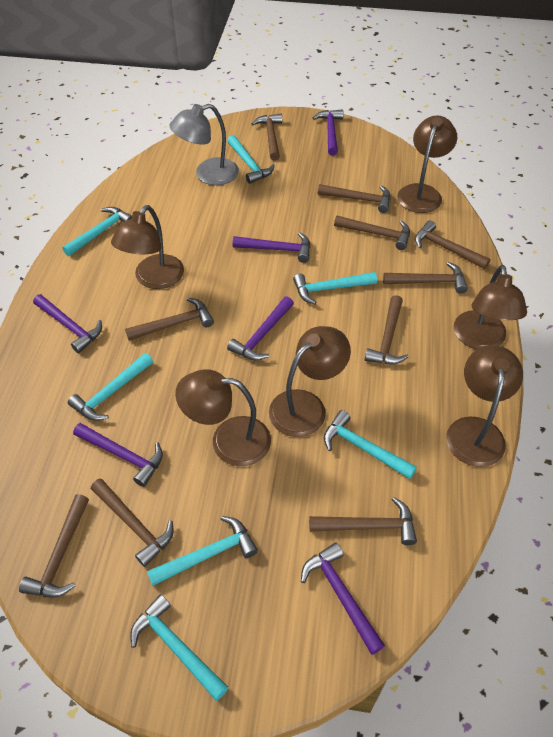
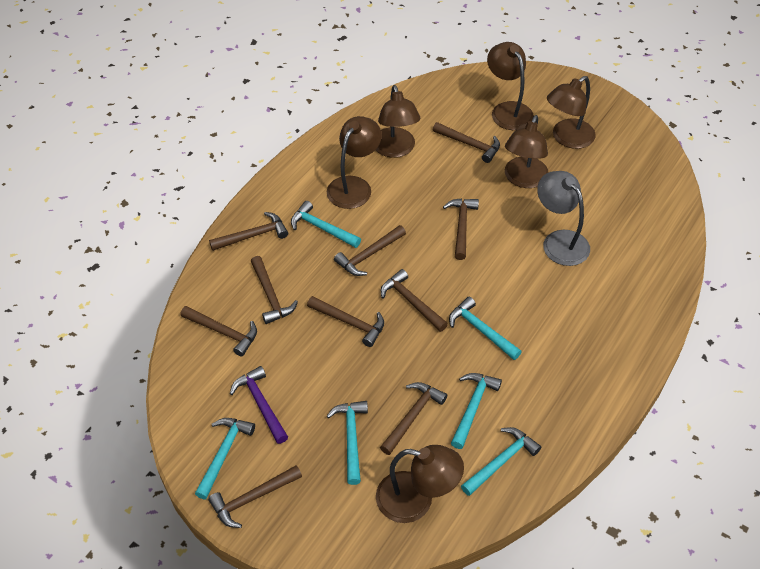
purple hammer: 6 -> 1
turquoise hammer: 7 -> 6

